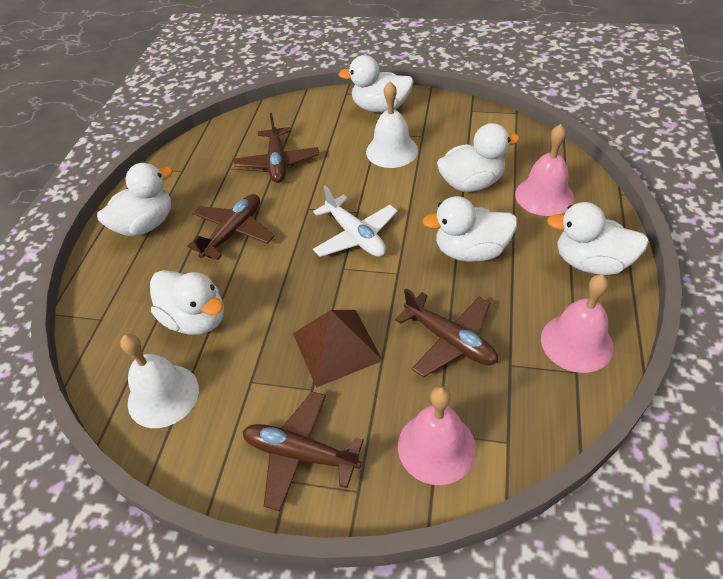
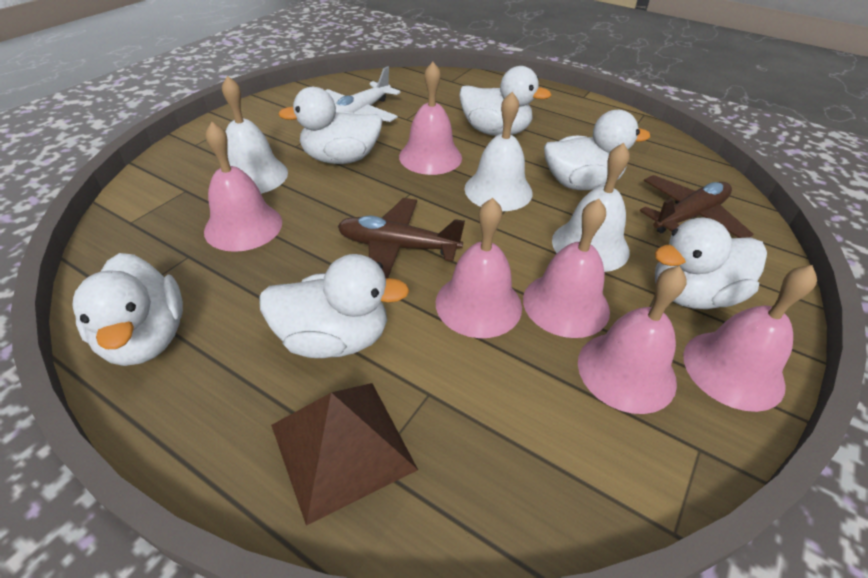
brown plane: 4 -> 2
pink bell: 3 -> 6
white bell: 2 -> 3

